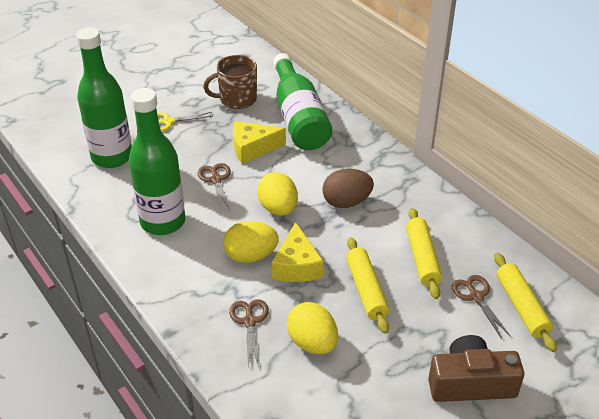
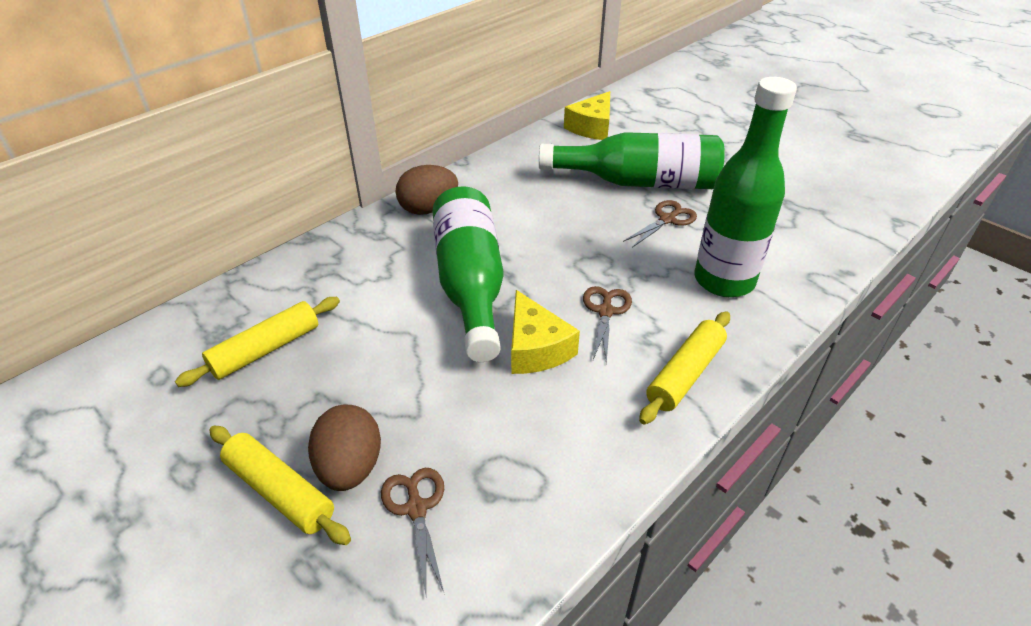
brown camera: 1 -> 0
brown egg: 1 -> 2
brown mug: 1 -> 0
yellow egg: 3 -> 0
yellow scissors: 1 -> 0

